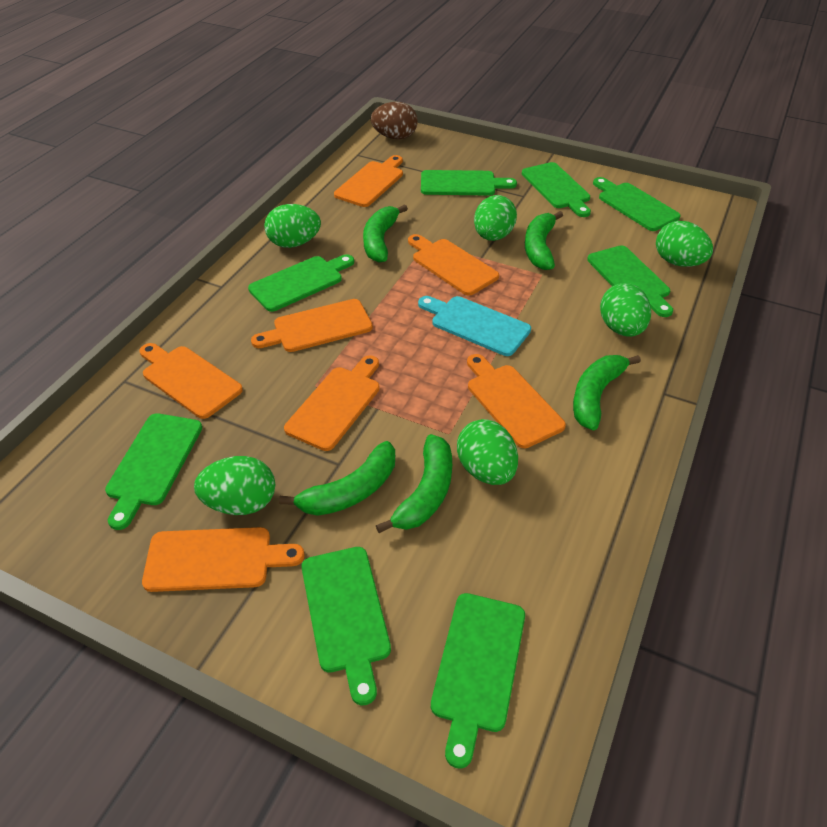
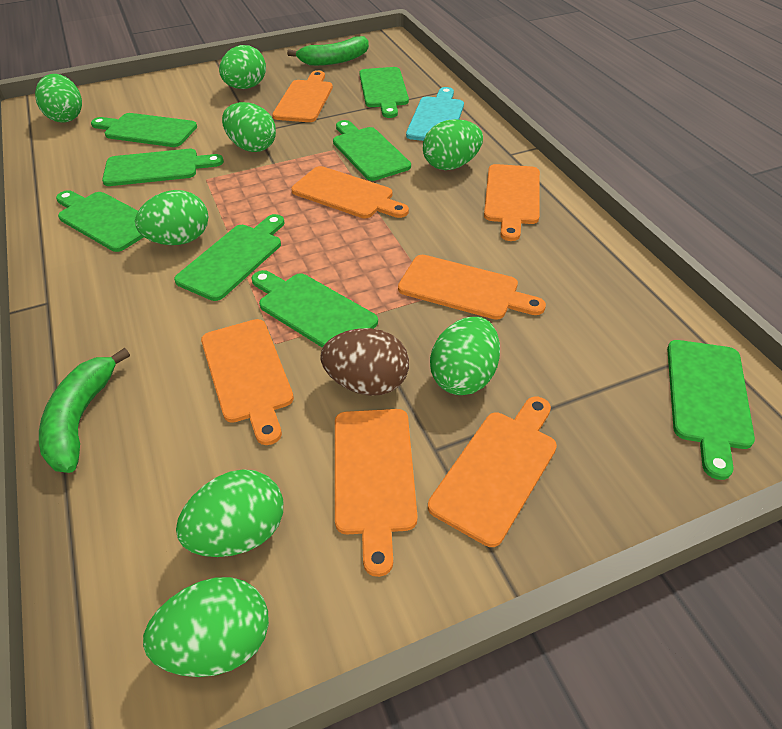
green banana: 5 -> 2
green egg: 6 -> 8

